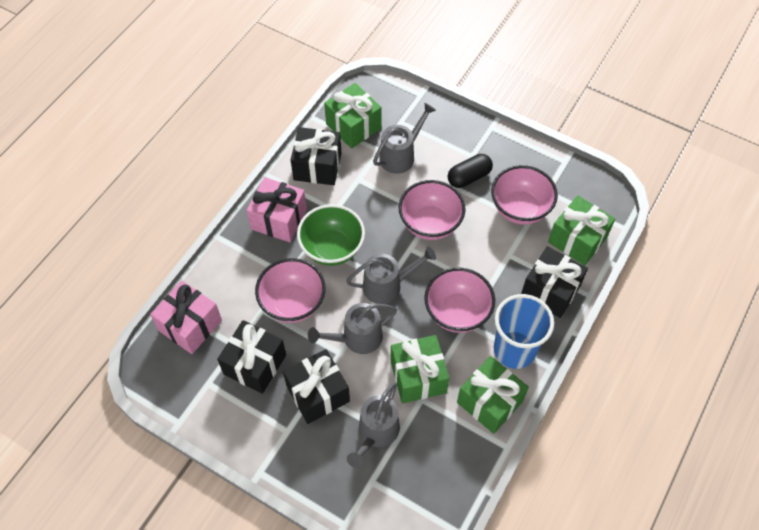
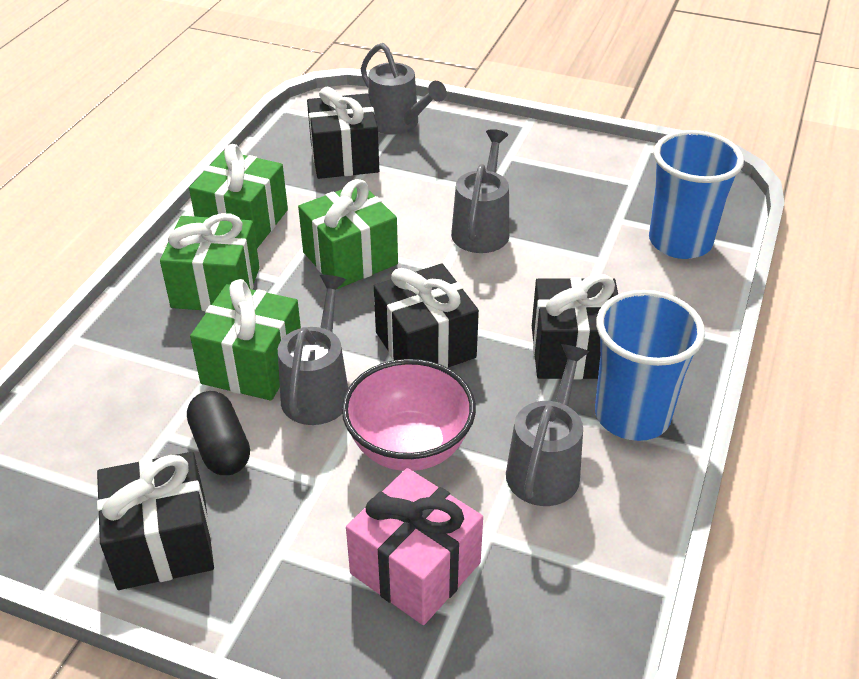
blue cup: 1 -> 2
green bowl: 1 -> 0
pink bowl: 4 -> 1
pink gift: 2 -> 1

